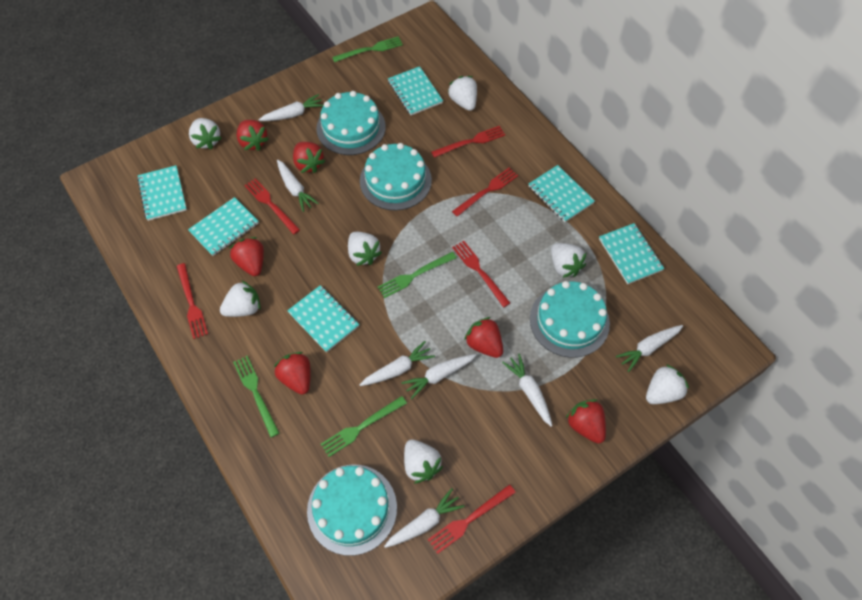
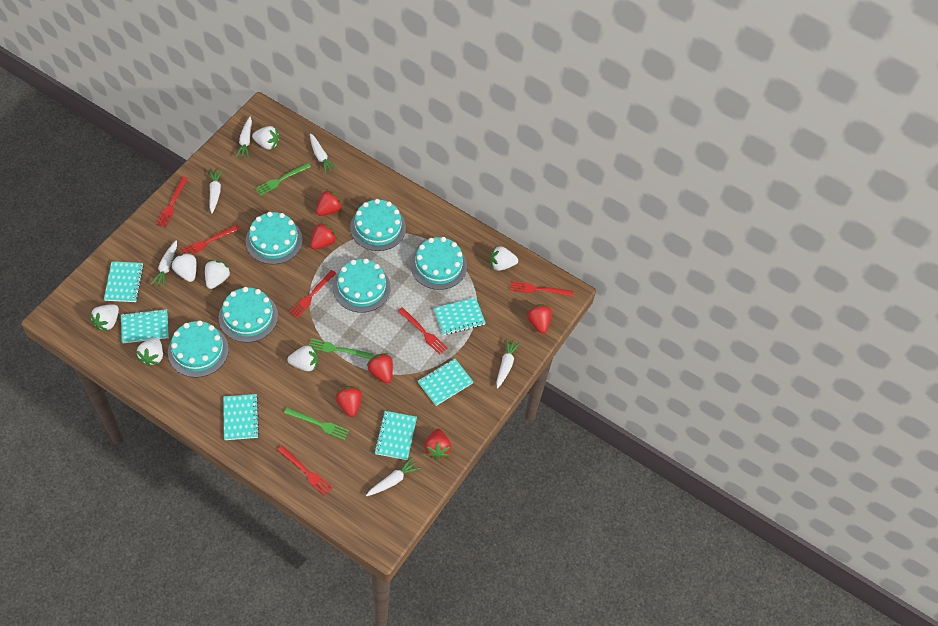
green fork: 4 -> 3
turquoise cake: 4 -> 6
white carrot: 7 -> 6

